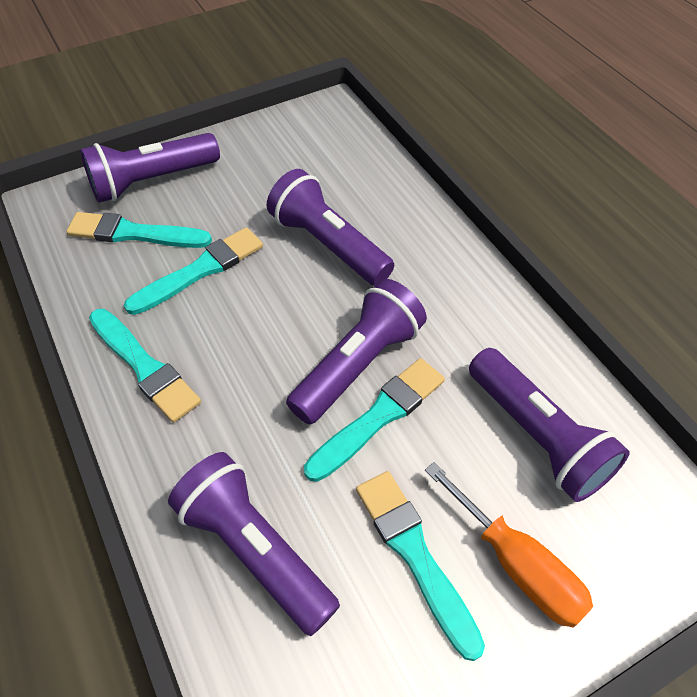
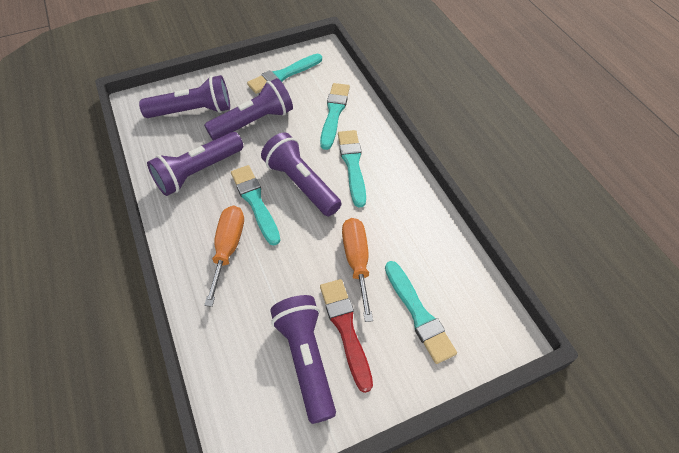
orange screwdriver: 1 -> 2
red brush: 0 -> 1

